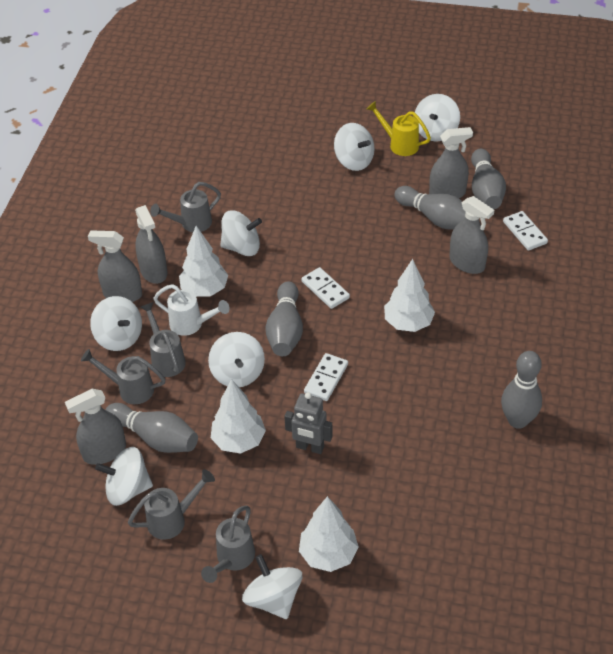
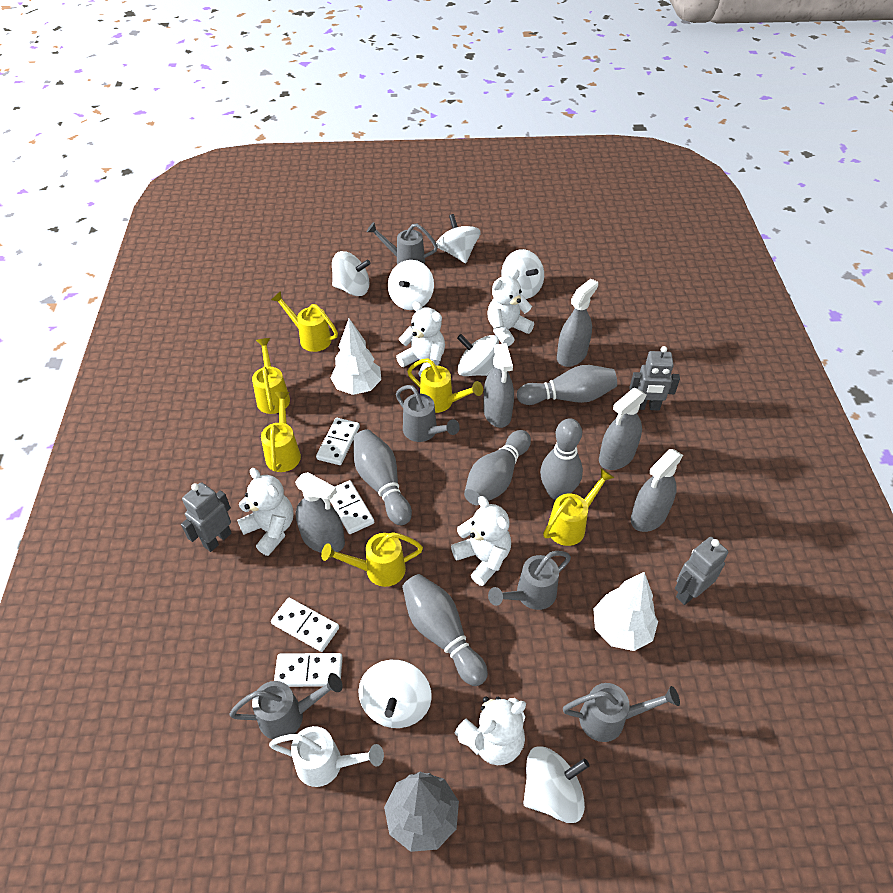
grey robot: 1 -> 3
grey tree: 0 -> 1
white domino: 3 -> 4
white teddy bear: 0 -> 5
white tree: 4 -> 2
yellow watering can: 1 -> 6

